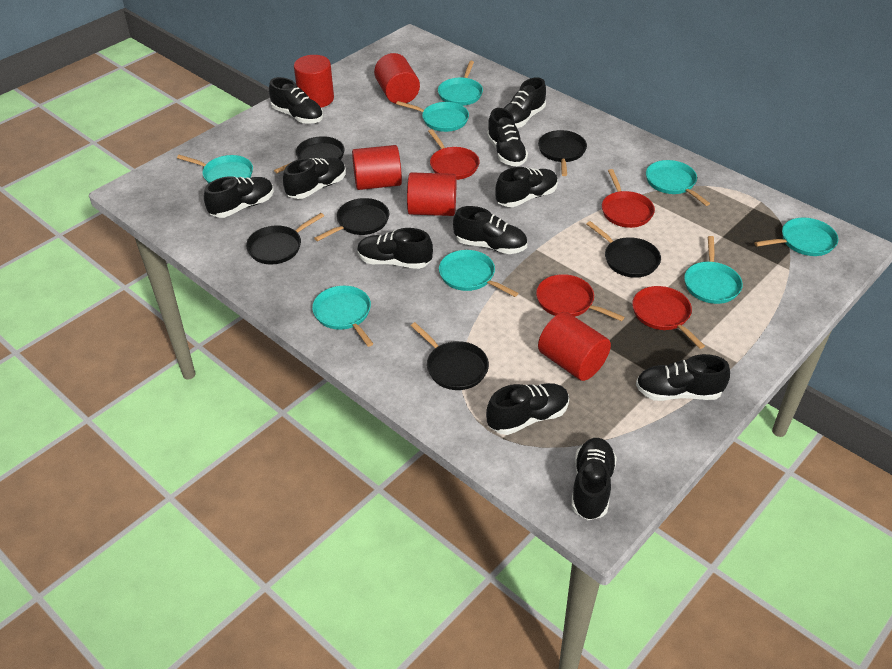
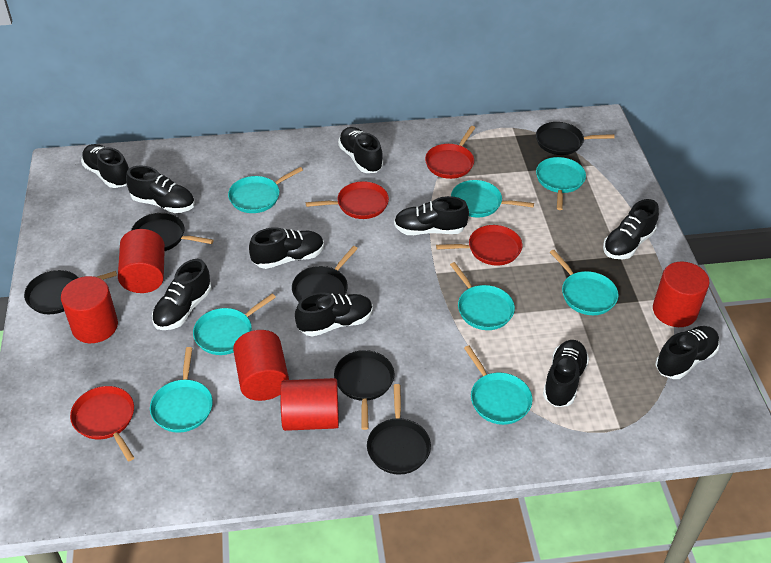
black shoe: 11 -> 10

